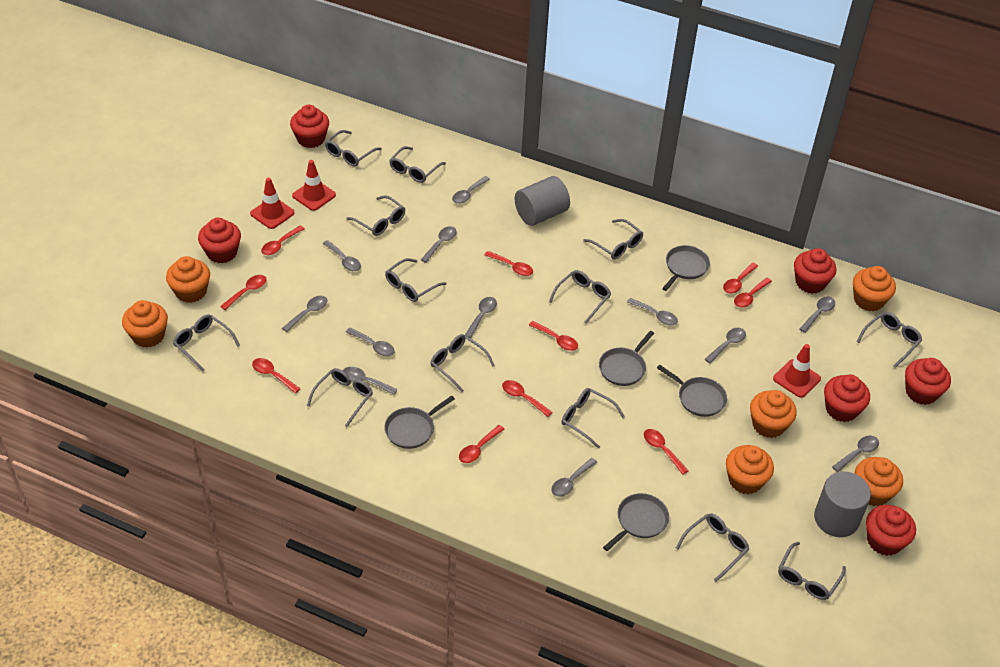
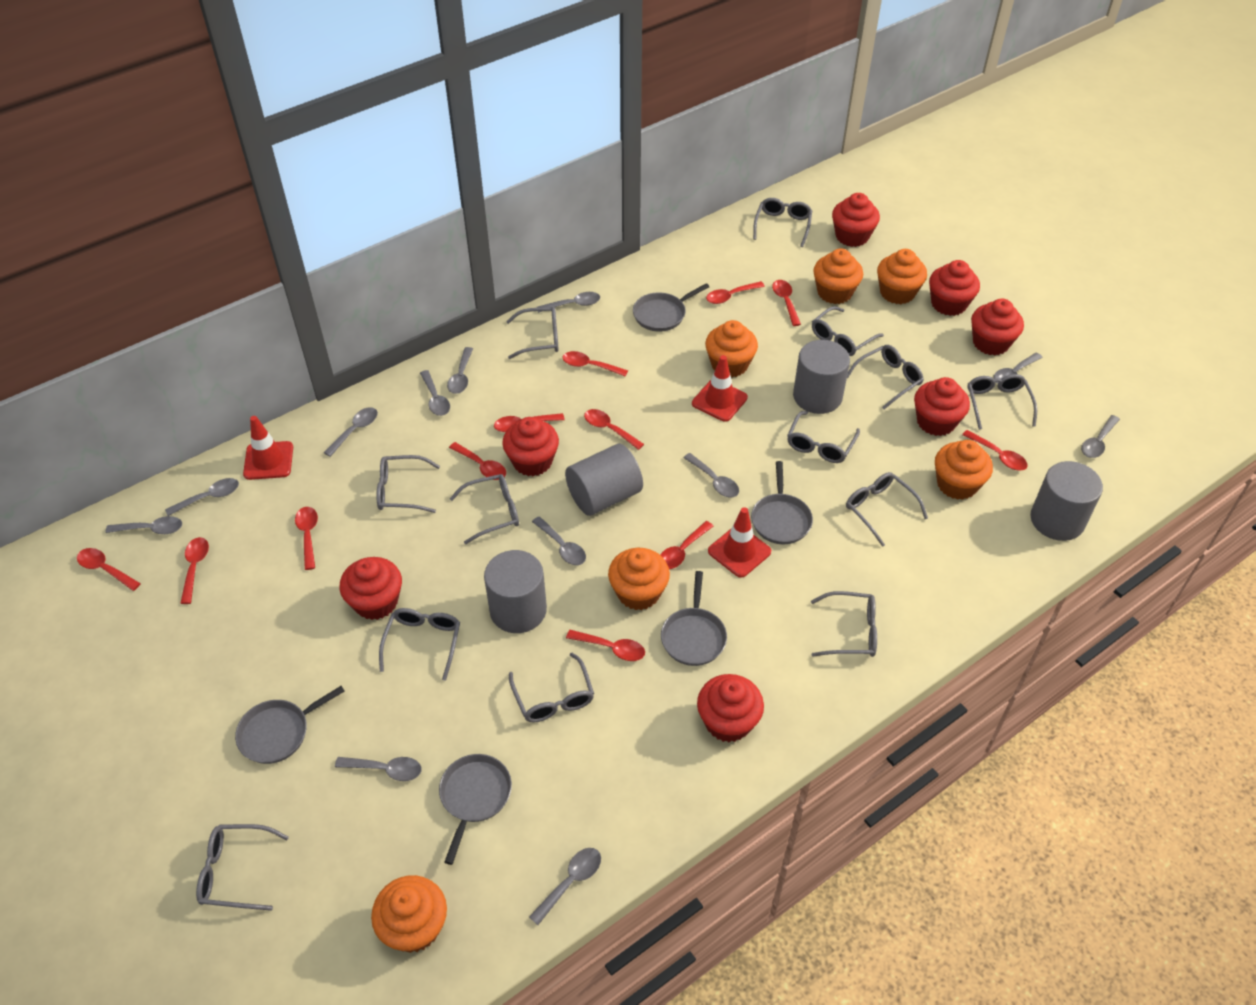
grey cylinder: 2 -> 4
red cupcake: 6 -> 7
red spoon: 10 -> 12

